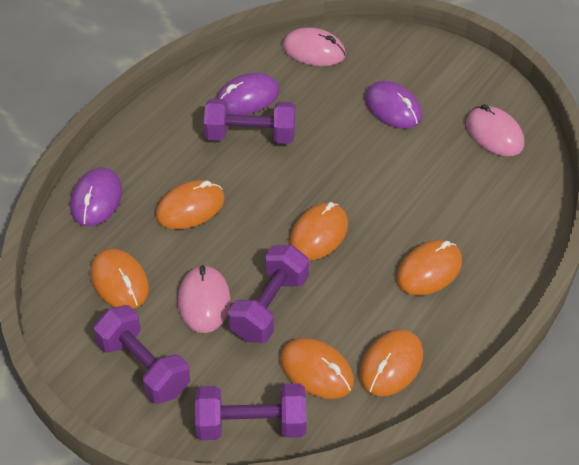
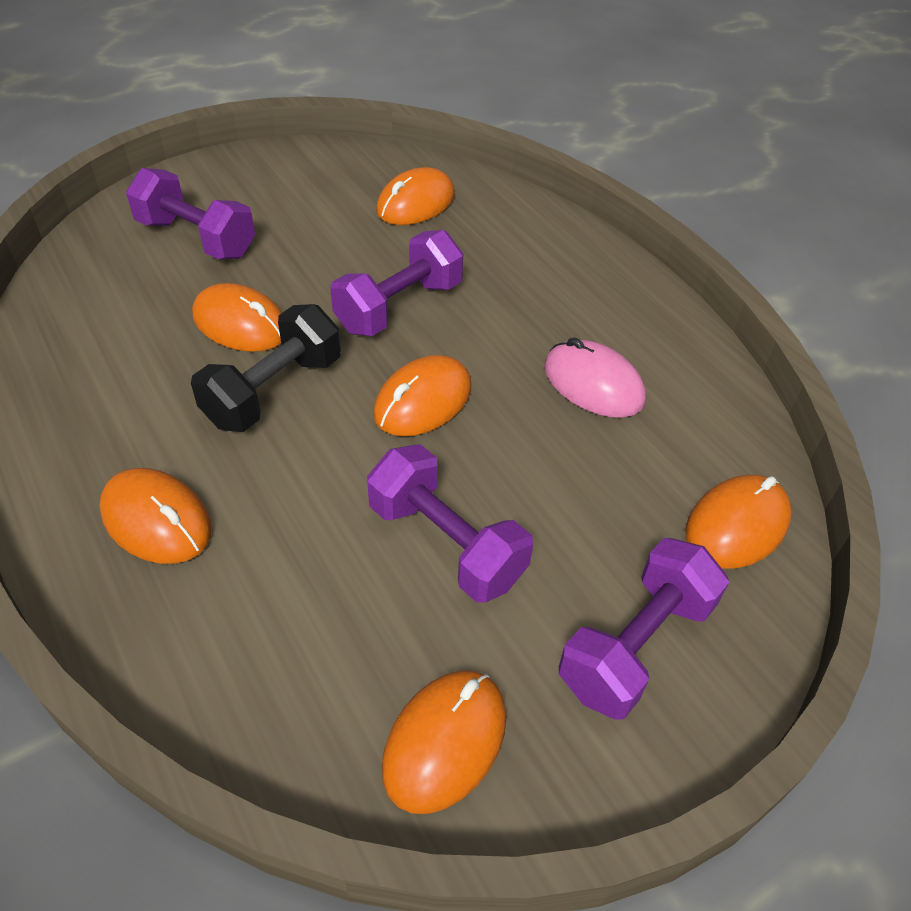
black dumbbell: 0 -> 1
pink mouse: 3 -> 1
purple mouse: 3 -> 0

